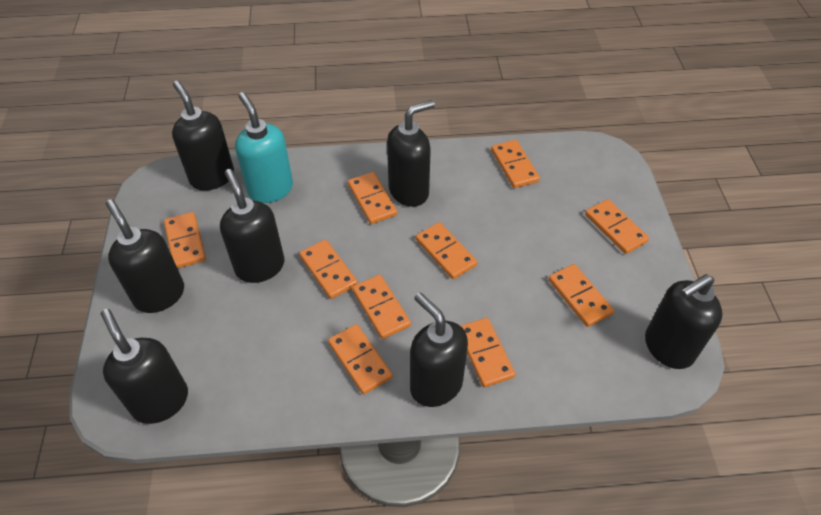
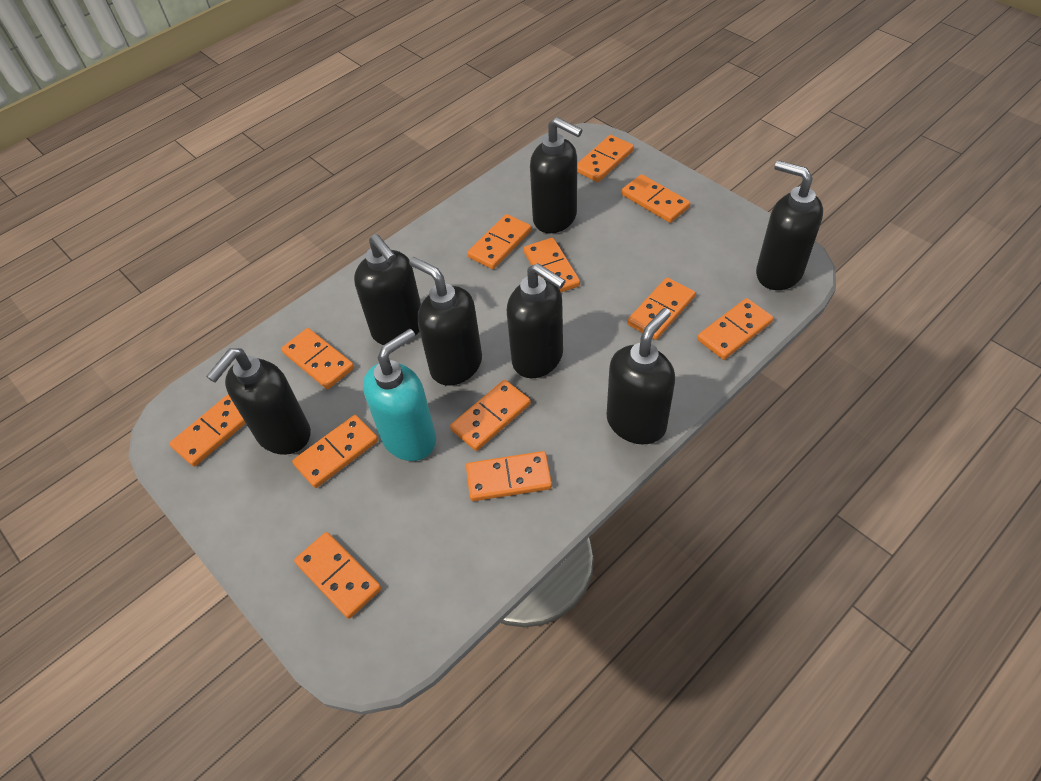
orange domino: 10 -> 12

